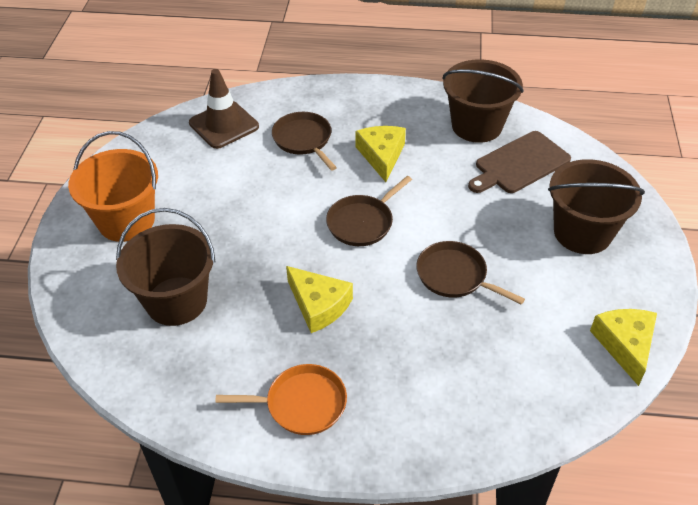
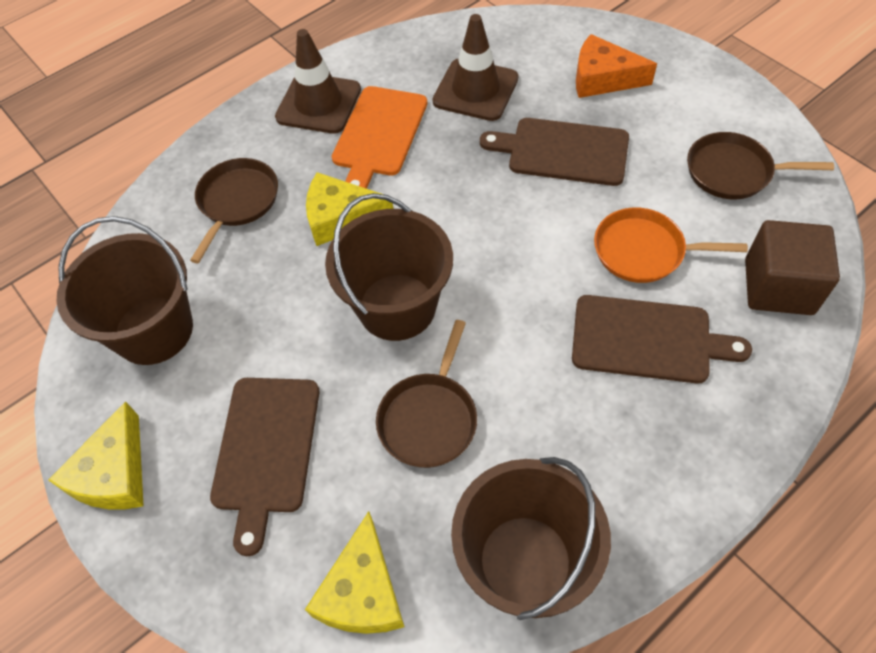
brown cube: 0 -> 1
brown cutting board: 1 -> 3
brown traffic cone: 1 -> 2
orange bucket: 1 -> 0
orange cheese: 0 -> 1
orange cutting board: 0 -> 1

